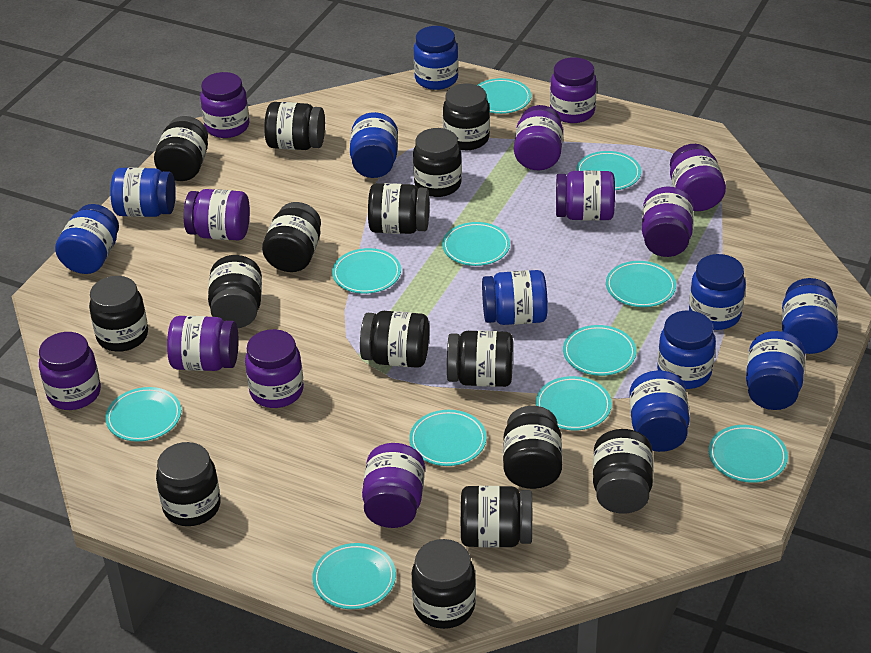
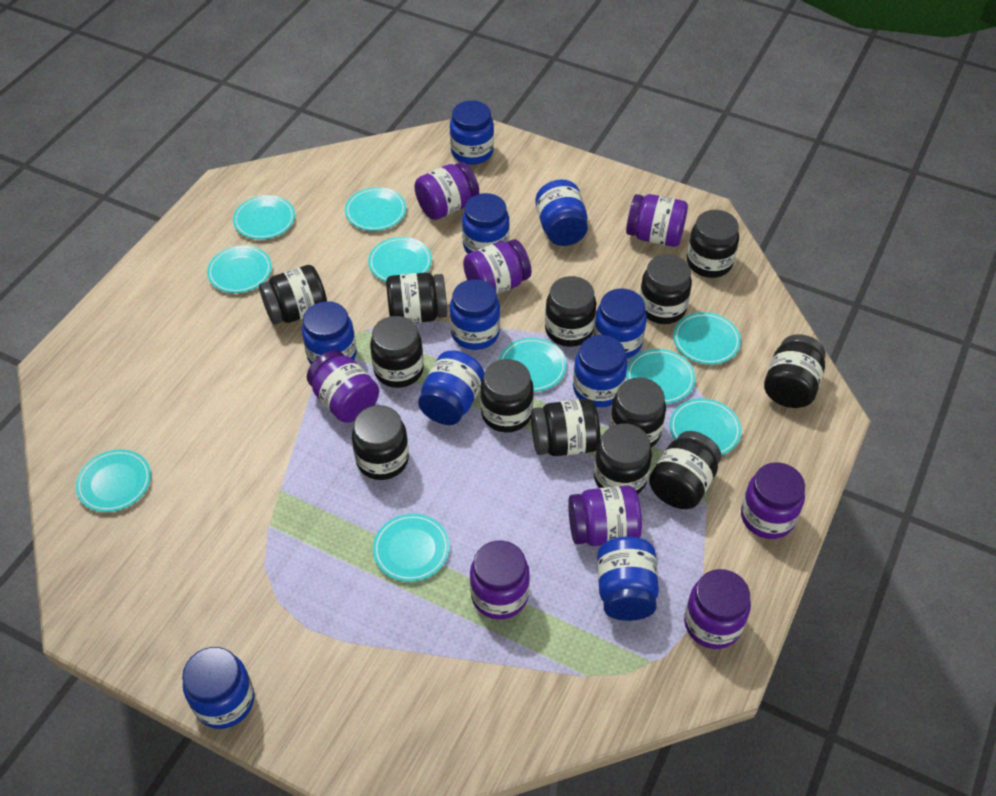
black jar: 15 -> 13
purple jar: 11 -> 8
turquoise plate: 11 -> 10

